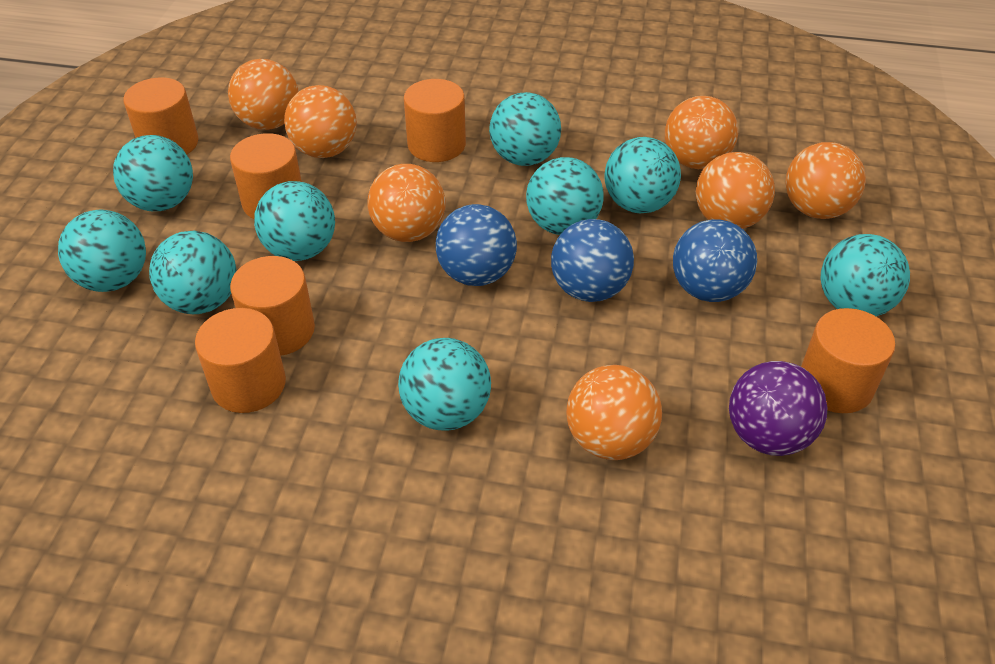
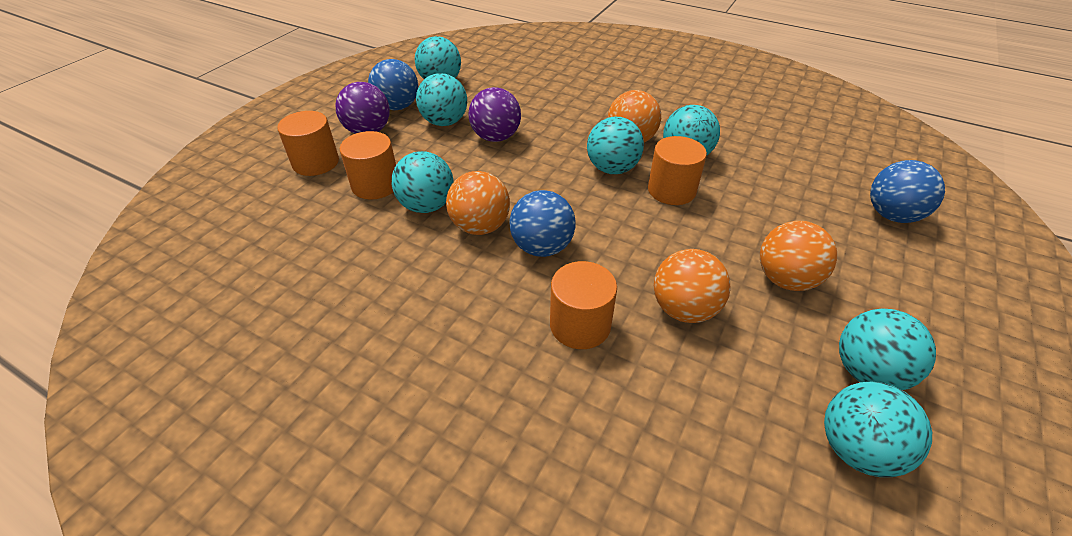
orange ball: 7 -> 4
orange cylinder: 6 -> 4
purple ball: 1 -> 2
turquoise ball: 9 -> 7

